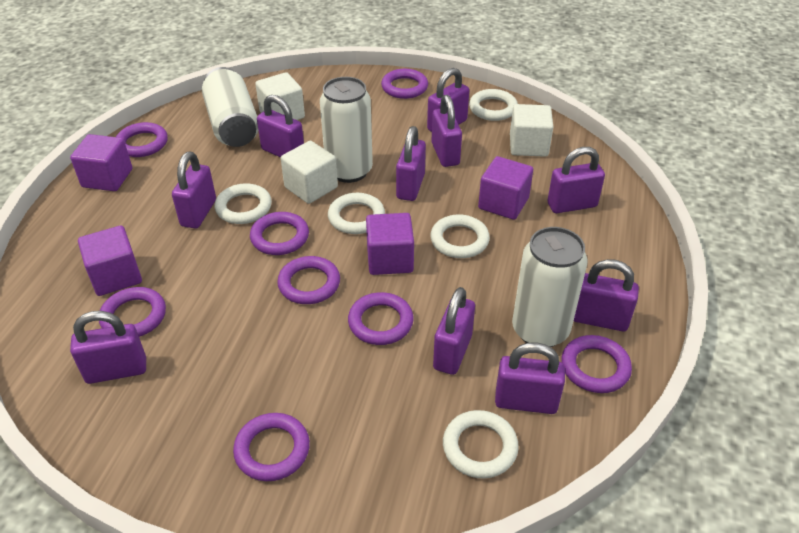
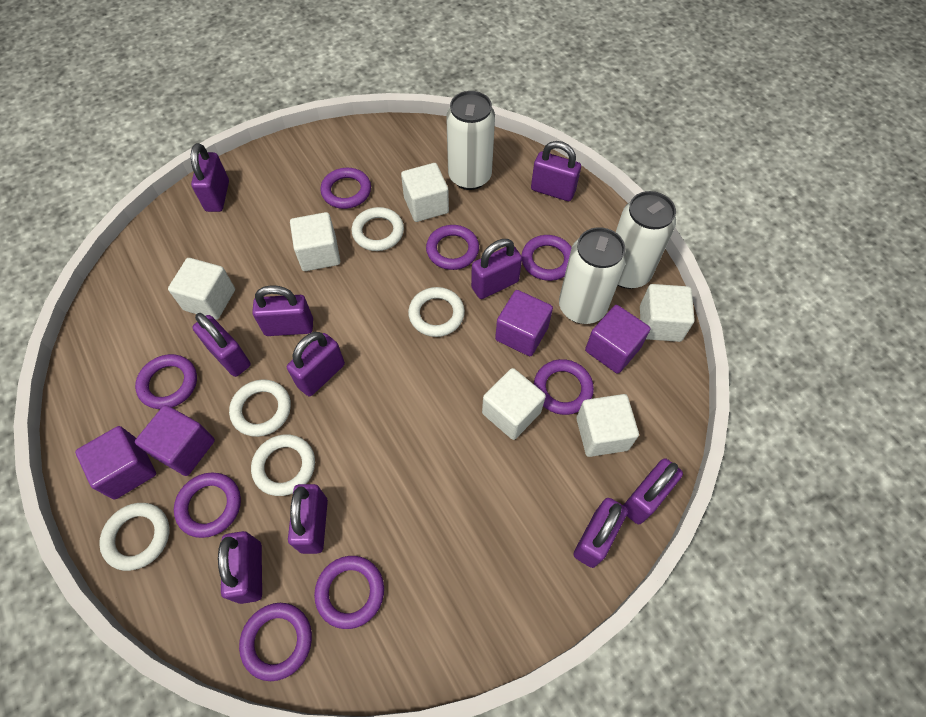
white cube: 3 -> 6

